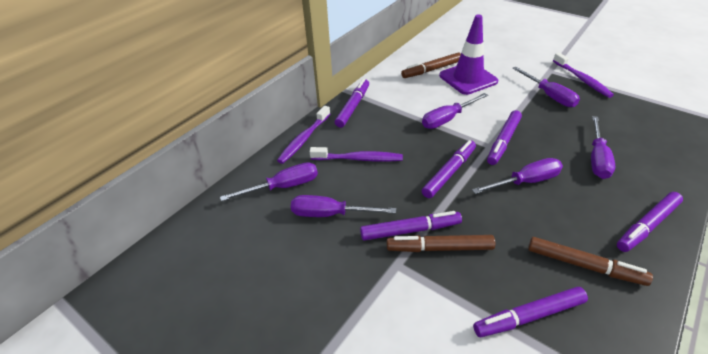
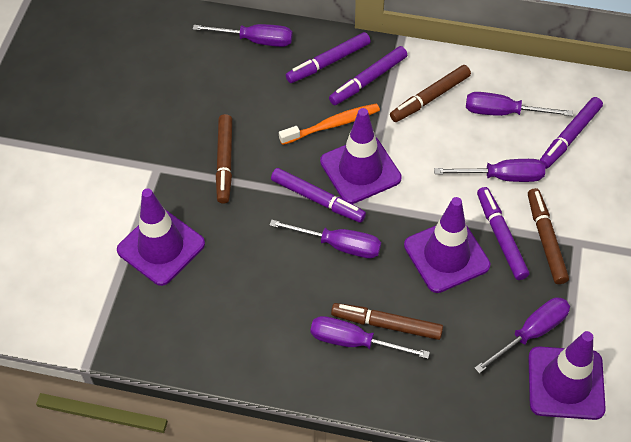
brown marker: 3 -> 4
orange toothbrush: 0 -> 1
purple marker: 6 -> 5
purple toothbrush: 3 -> 0
purple traffic cone: 1 -> 4

